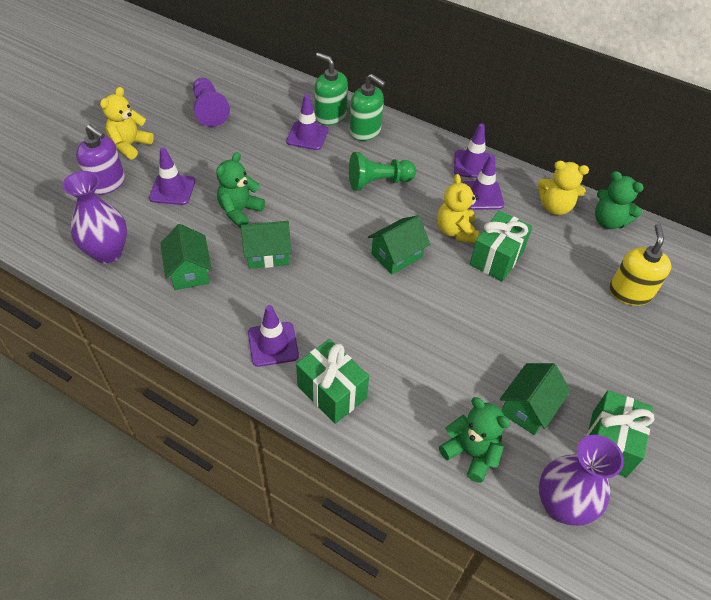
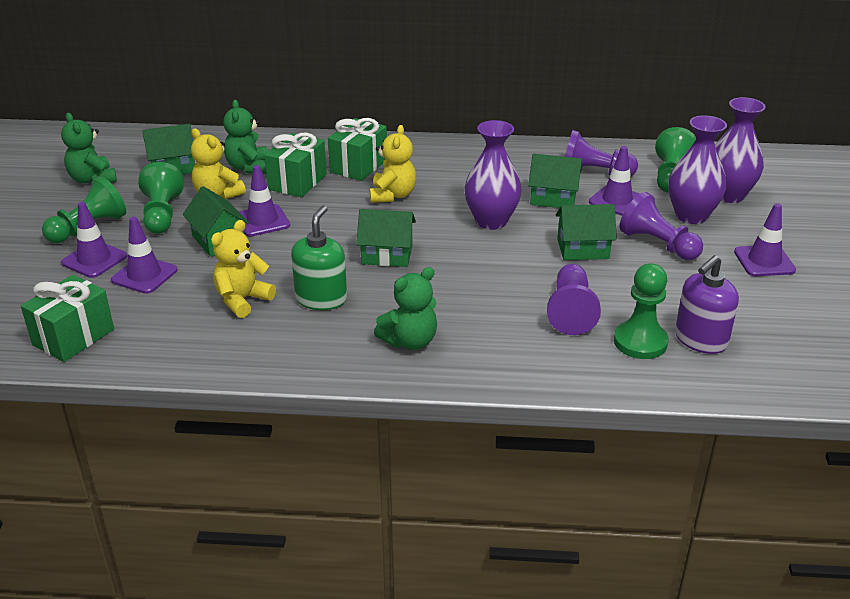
green house: 4 -> 5
green pawn: 1 -> 4
green soap dispenser: 2 -> 1
purple pawn: 1 -> 3
purple vase: 2 -> 3
yellow soap dispenser: 1 -> 0

